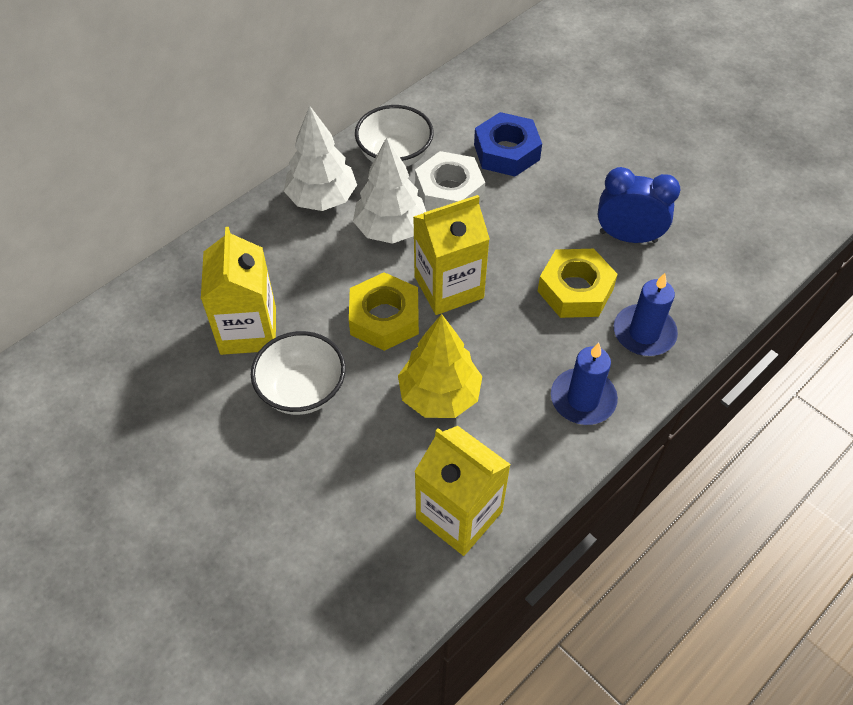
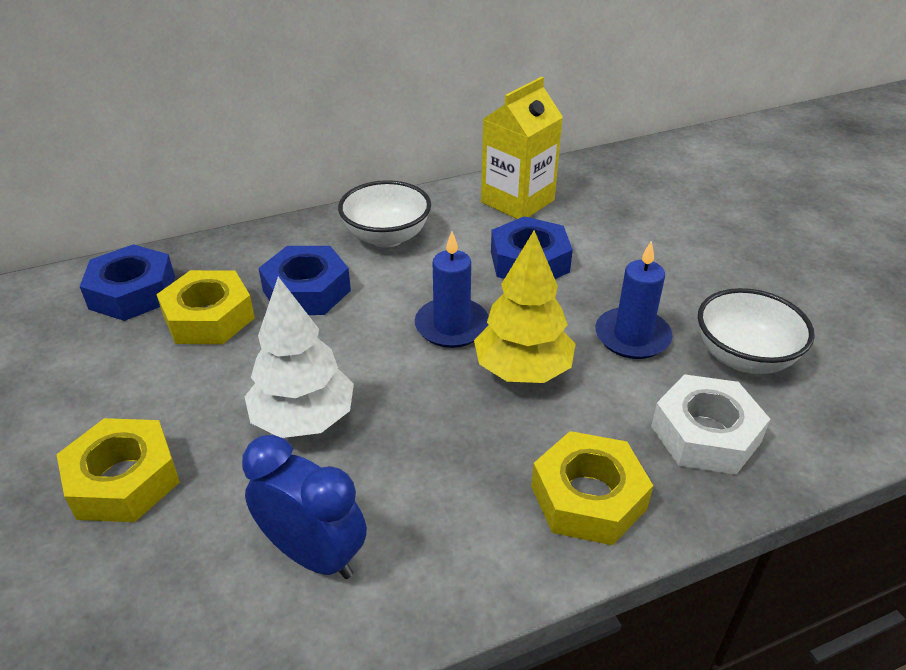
blue nut: 1 -> 3
white tree: 2 -> 1
yellow carton: 3 -> 1
yellow nut: 2 -> 3

